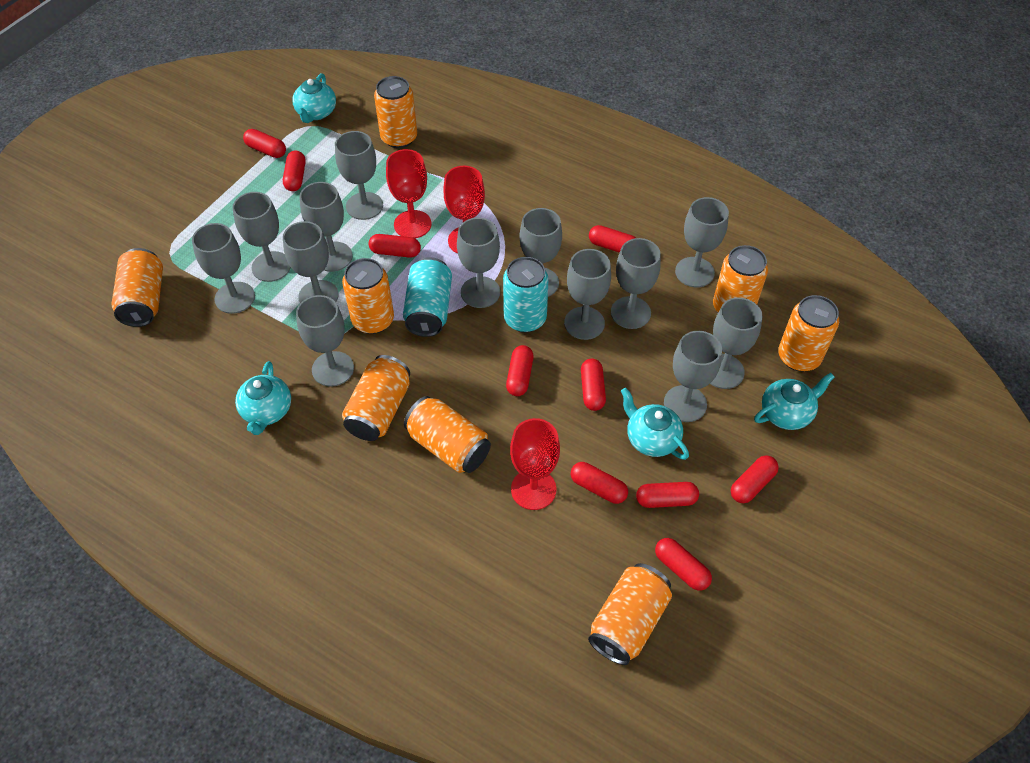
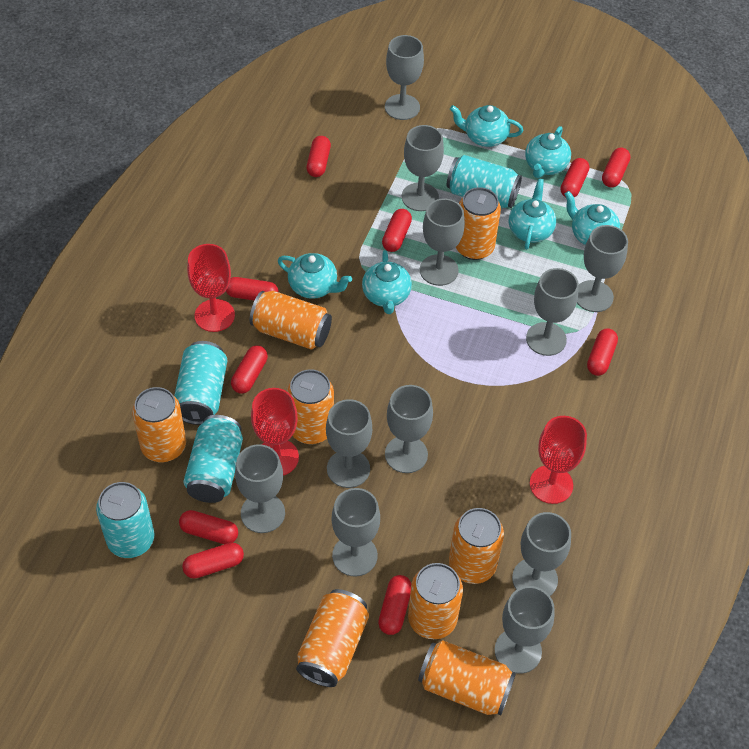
grey goblet: 13 -> 11
turquoise can: 2 -> 4
turquoise teapot: 4 -> 6

